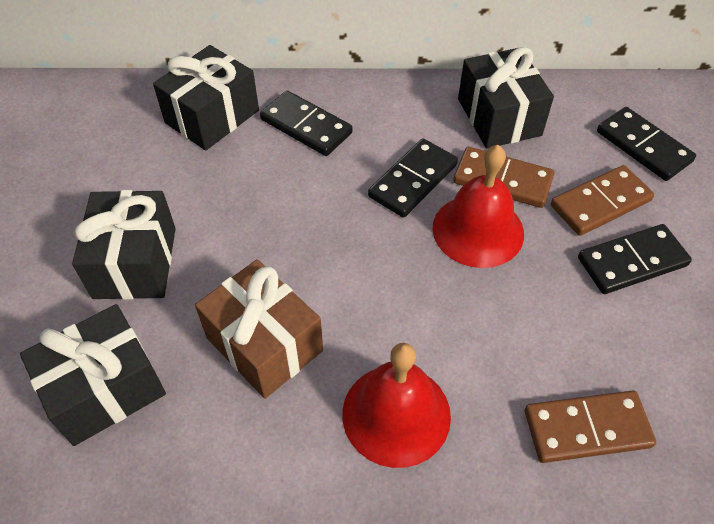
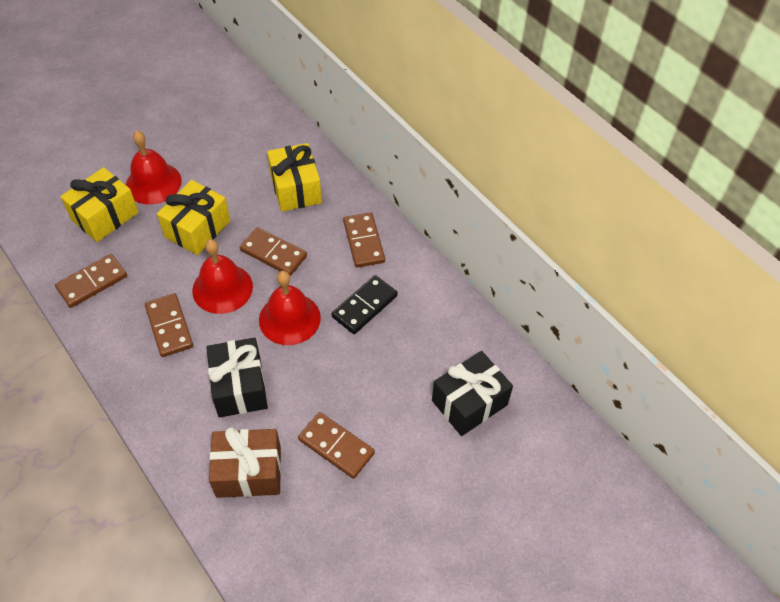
black domino: 4 -> 1
black gift: 4 -> 2
brown domino: 3 -> 5
red bell: 2 -> 3
yellow gift: 0 -> 3

